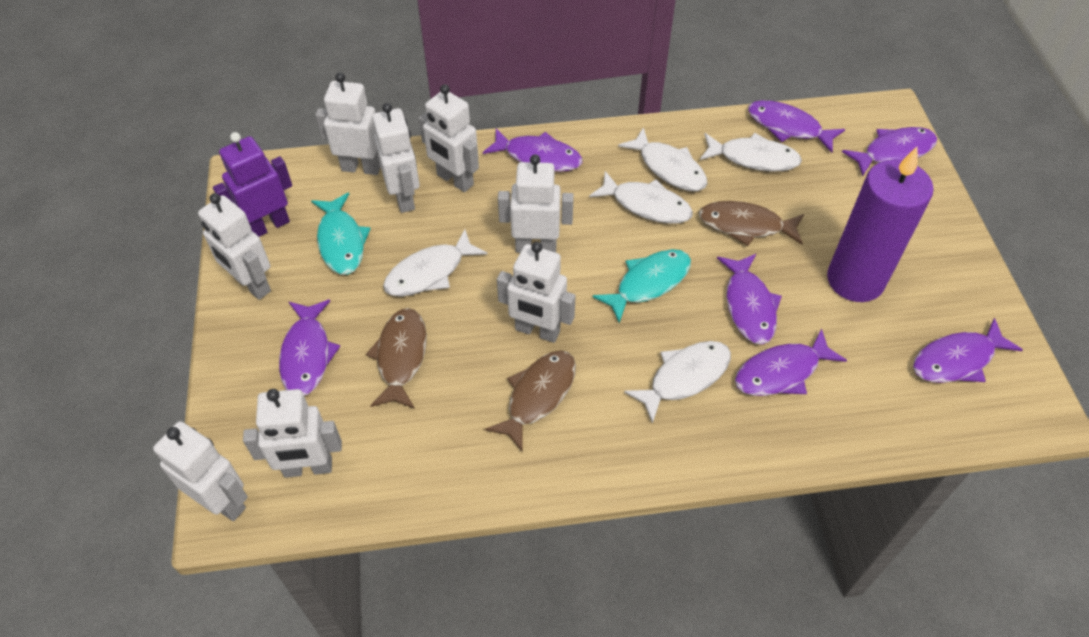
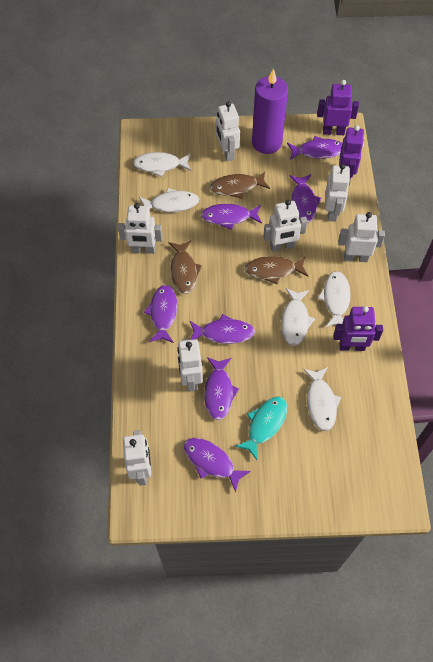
purple robot: 1 -> 3
turquoise fish: 2 -> 1
white robot: 8 -> 7

